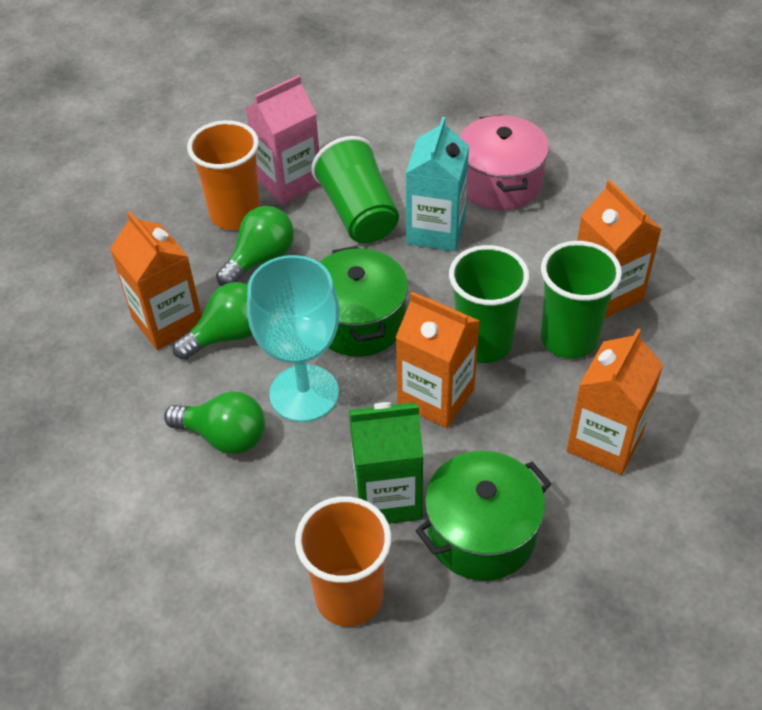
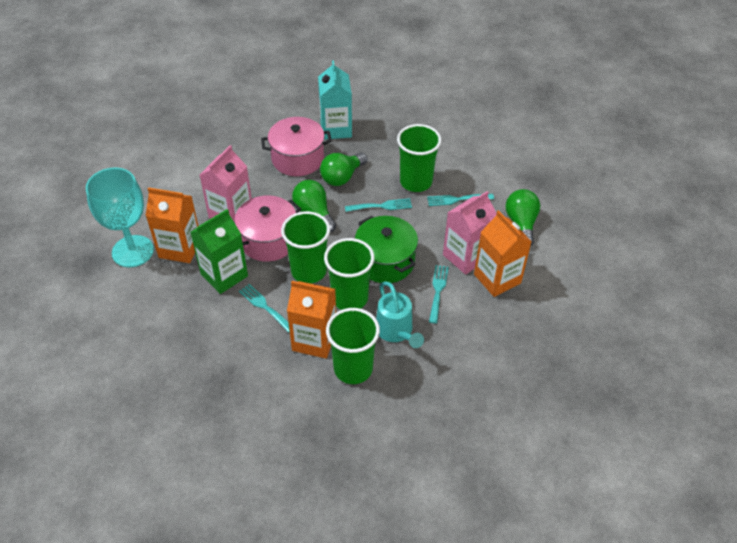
green cup: 3 -> 4
green pot: 2 -> 1
orange carton: 4 -> 3
orange cup: 2 -> 0
pink carton: 1 -> 2
pink pot: 1 -> 2
turquoise fork: 0 -> 4
turquoise watering can: 0 -> 1

